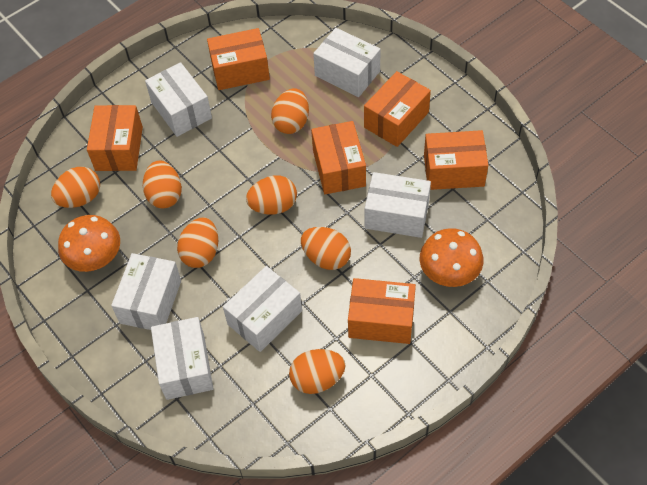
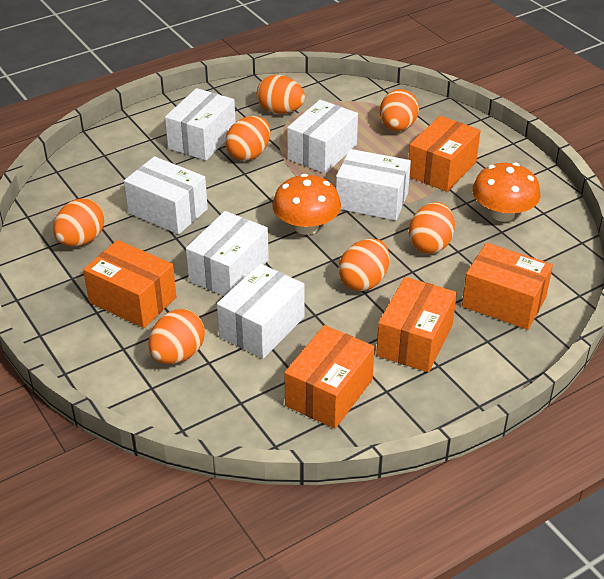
orange box: 6 -> 5

